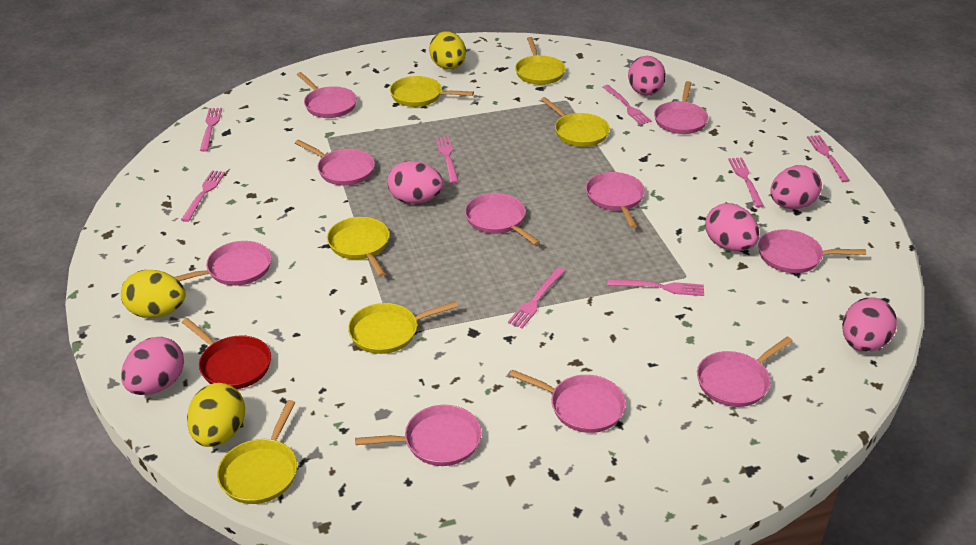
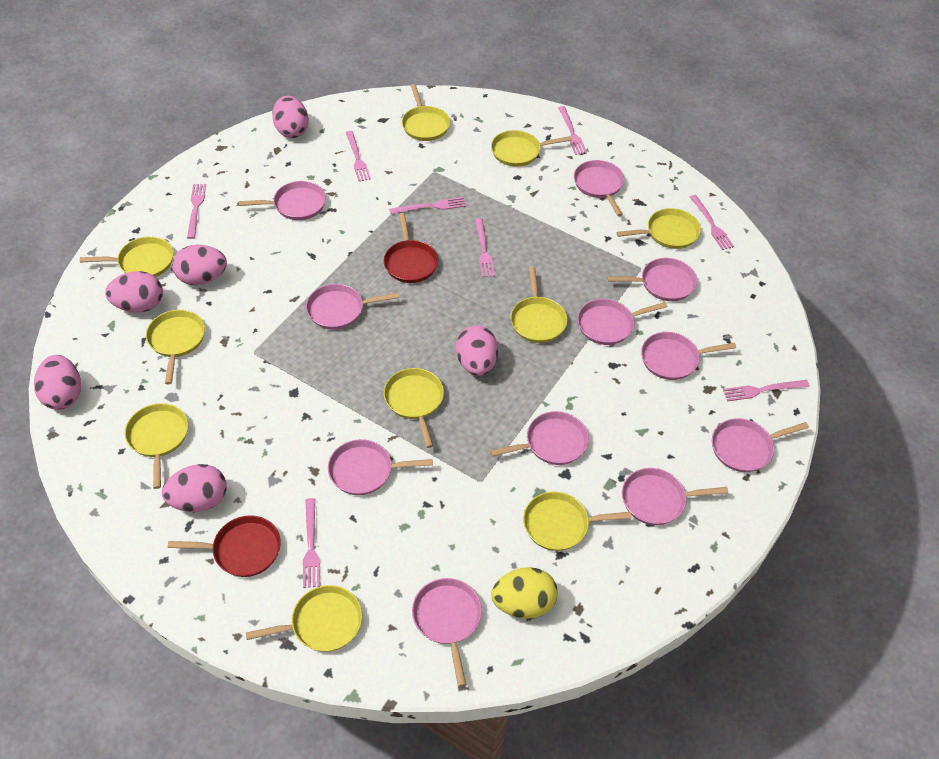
pink pan: 10 -> 11
red pan: 1 -> 2
yellow egg: 3 -> 1
yellow pan: 6 -> 10

